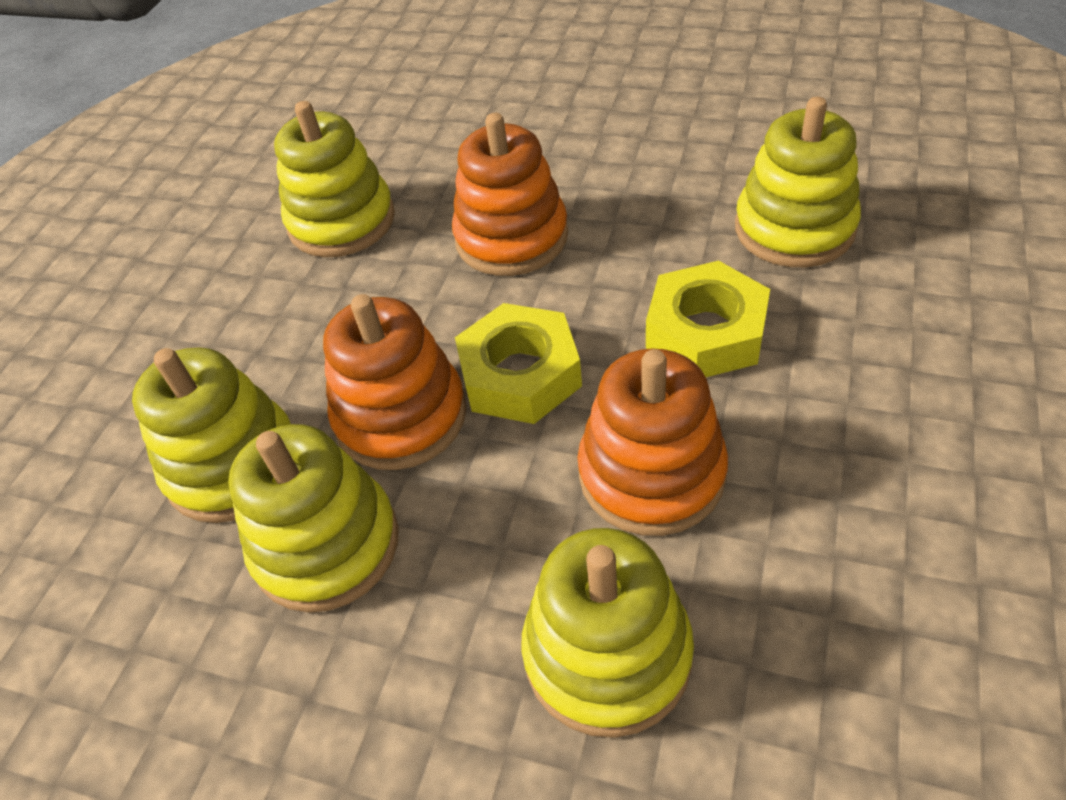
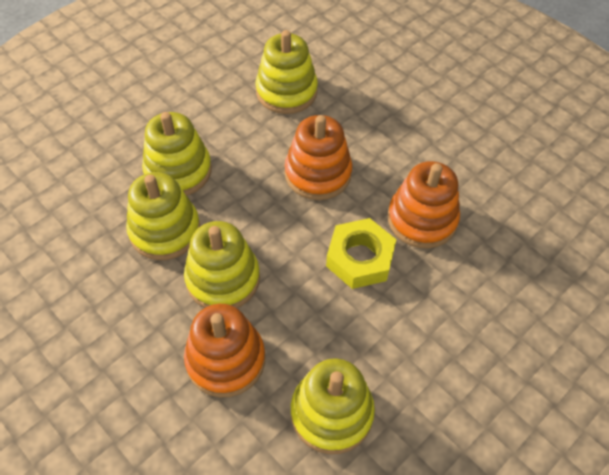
yellow nut: 2 -> 1

